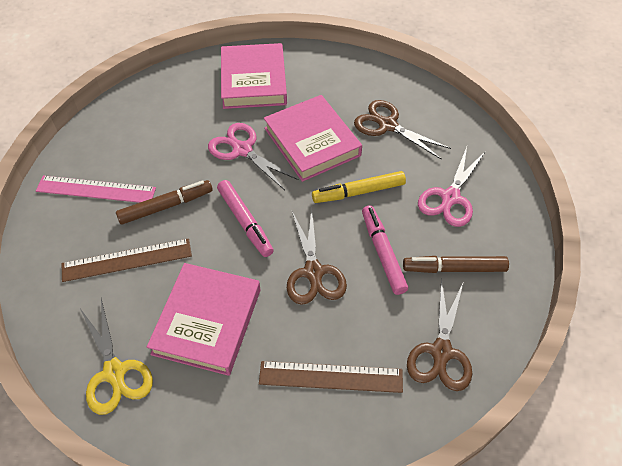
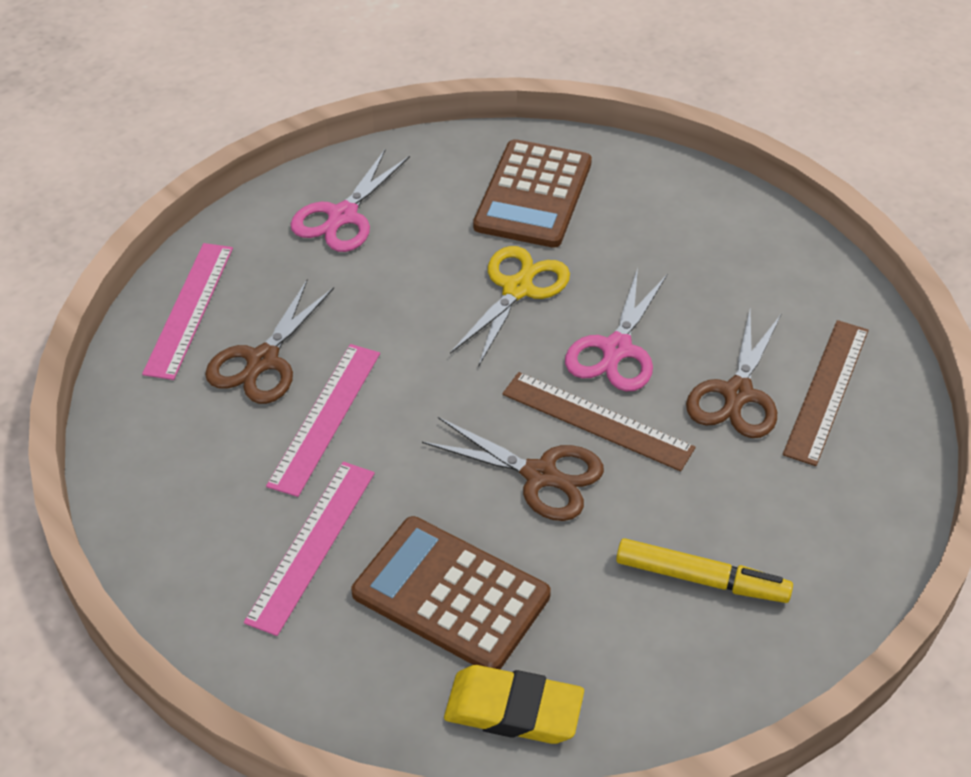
brown calculator: 0 -> 2
brown marker: 2 -> 0
pink book: 3 -> 0
pink marker: 2 -> 0
pink ruler: 1 -> 3
yellow eraser: 0 -> 1

